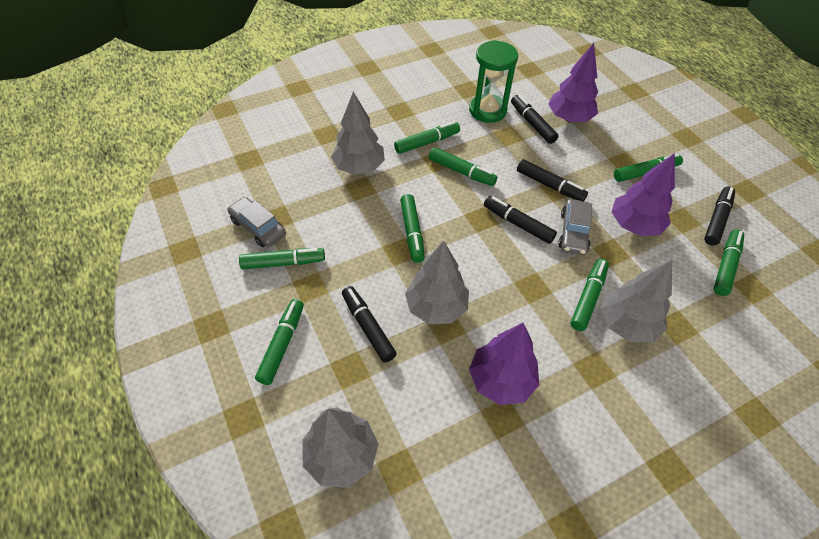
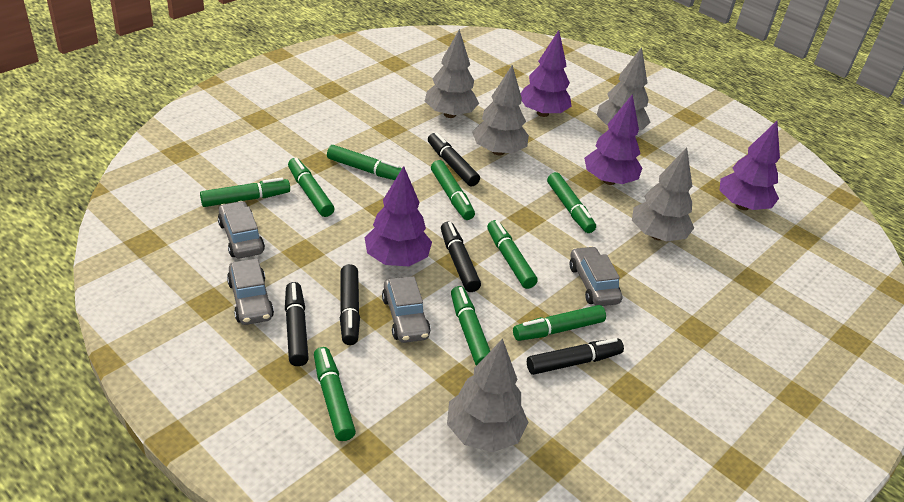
green hourglass: 1 -> 0
green marker: 8 -> 9
grey car: 2 -> 4
grey tree: 4 -> 5
purple tree: 3 -> 4

